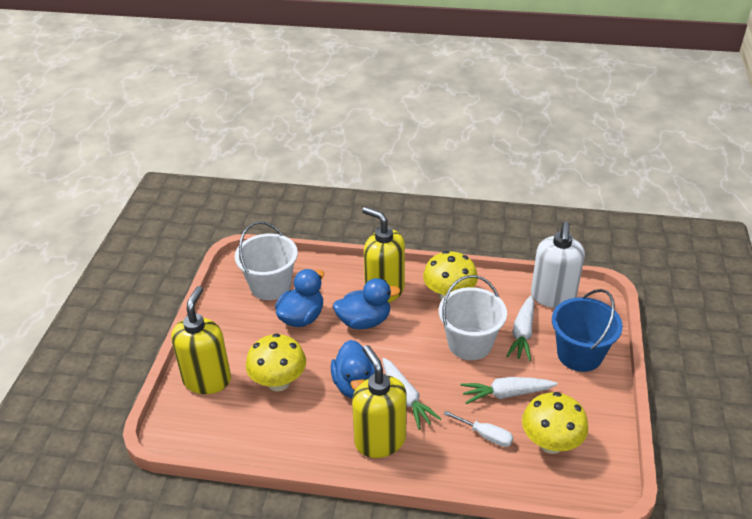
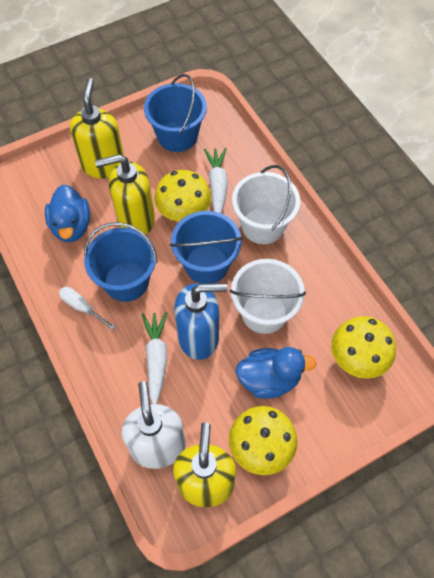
blue bucket: 1 -> 3
blue duck: 3 -> 2
blue soap dispenser: 0 -> 1
white carrot: 3 -> 2

